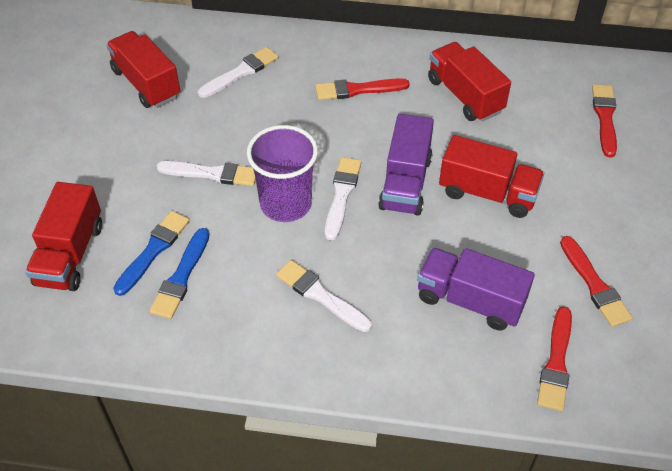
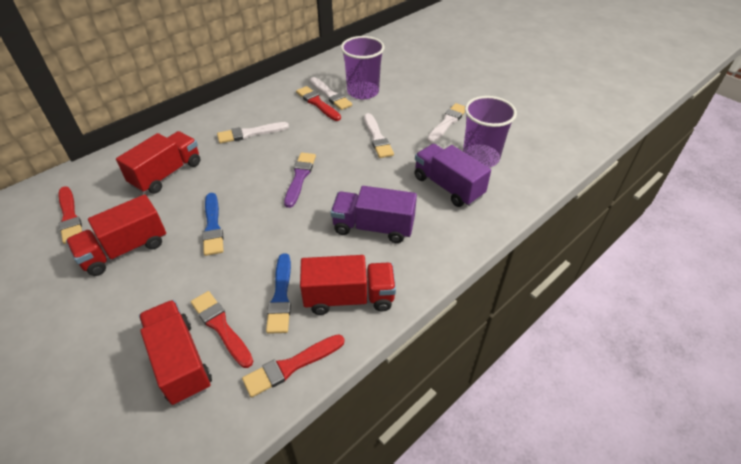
purple brush: 0 -> 1
purple cup: 1 -> 2

